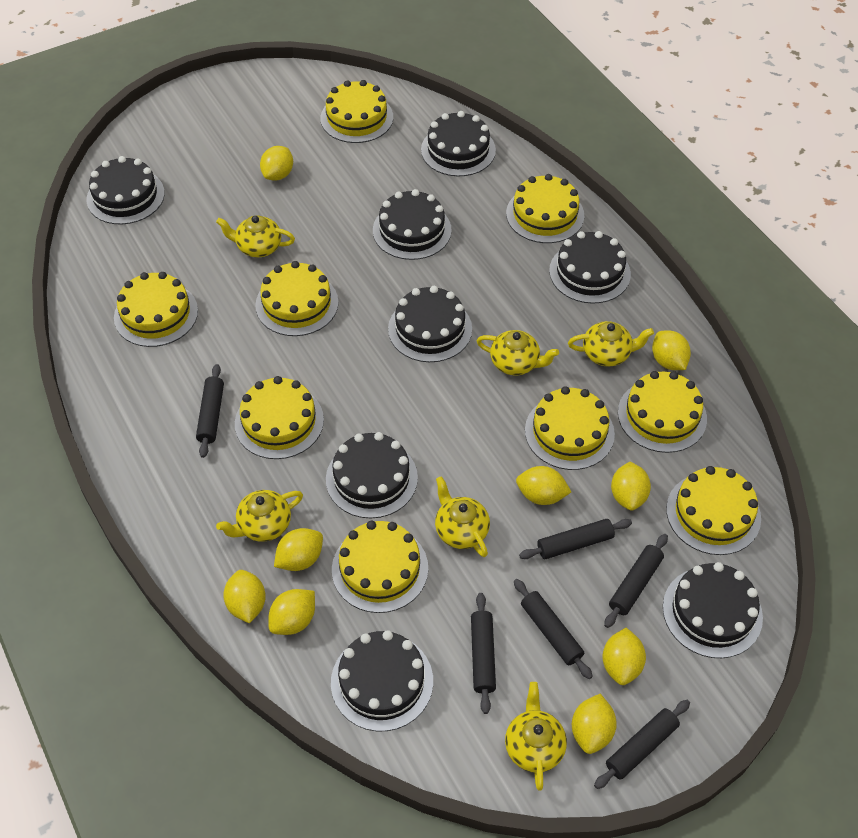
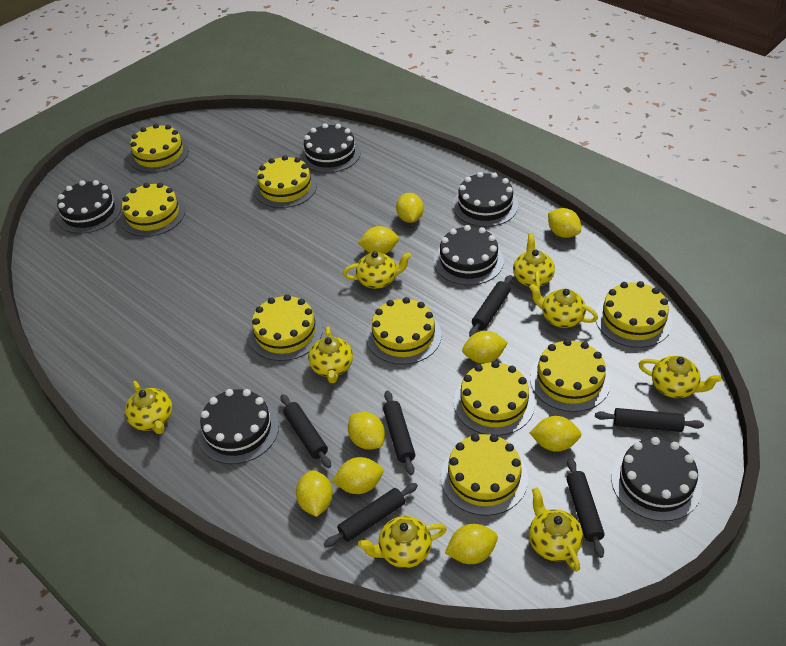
black cake: 8 -> 6
yellow teapot: 6 -> 8

